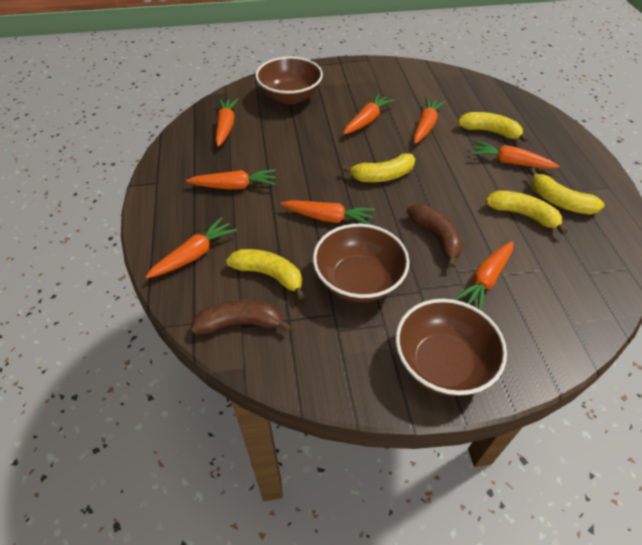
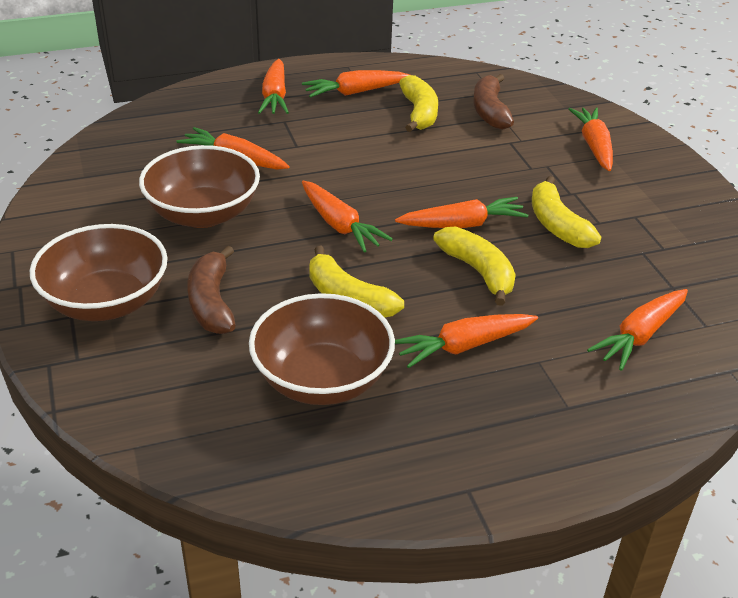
yellow banana: 5 -> 4

